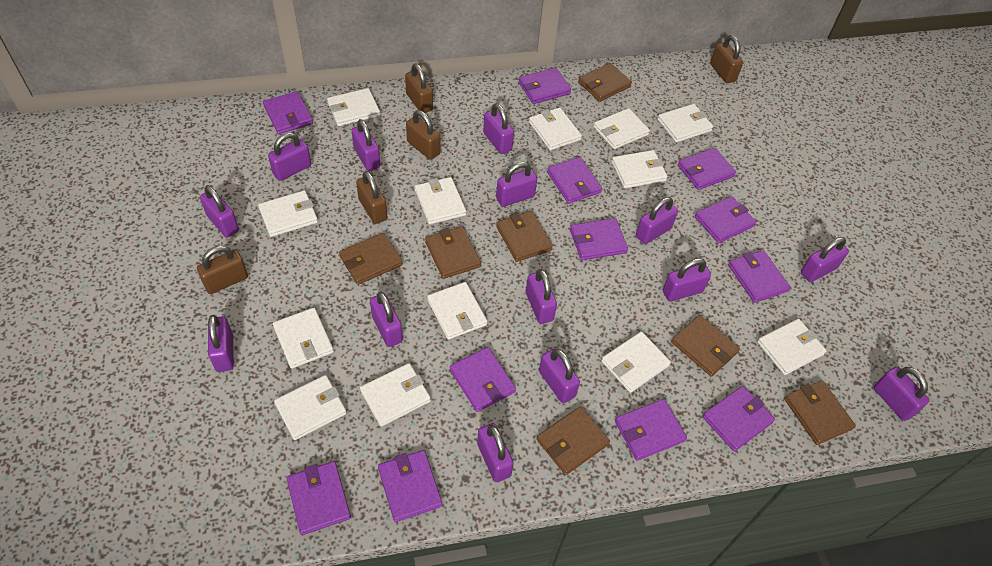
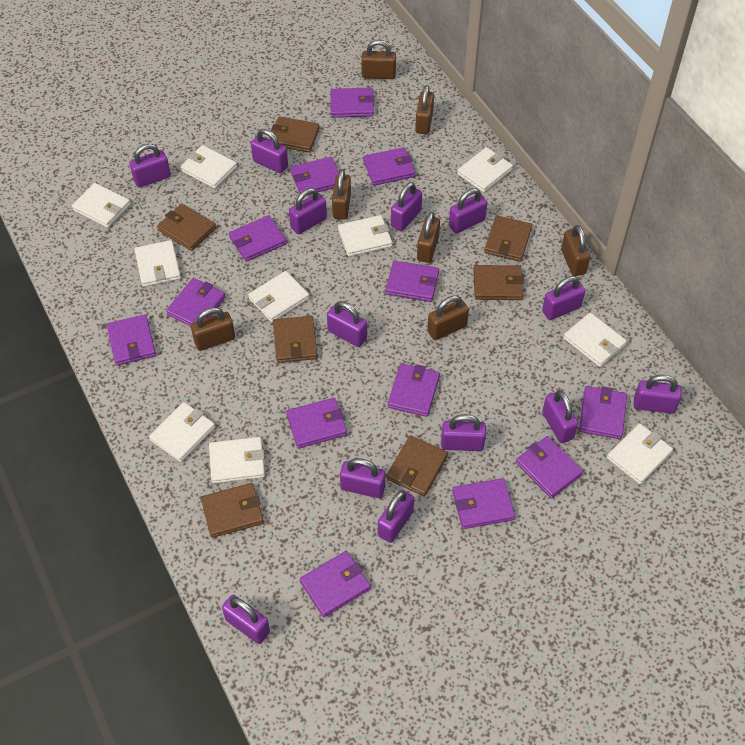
brown padlock: 5 -> 7
purple padlock: 14 -> 13
purple wallet: 12 -> 13
white wallet: 13 -> 10

